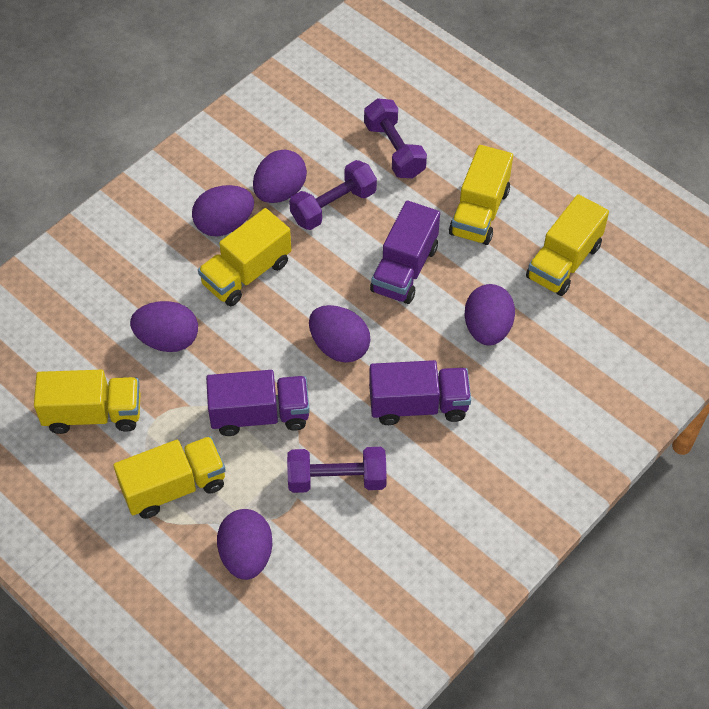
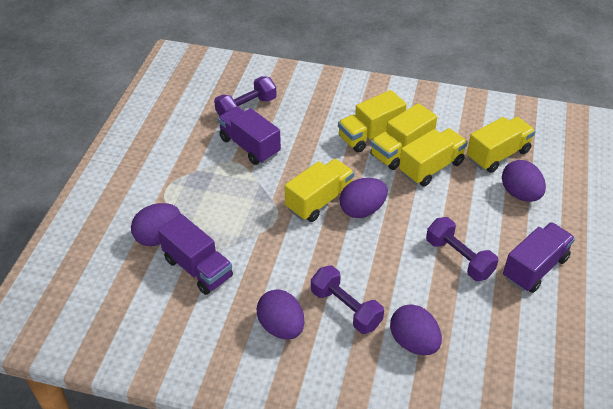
purple egg: 6 -> 5

